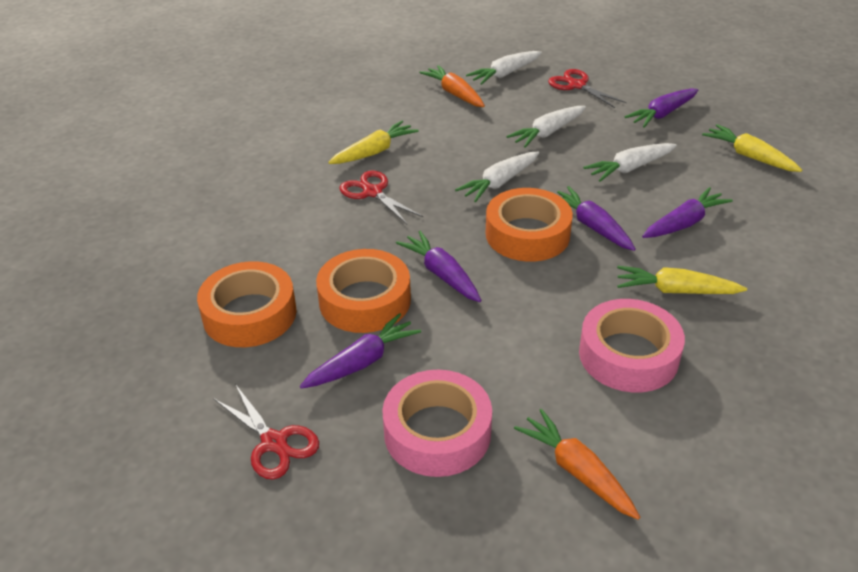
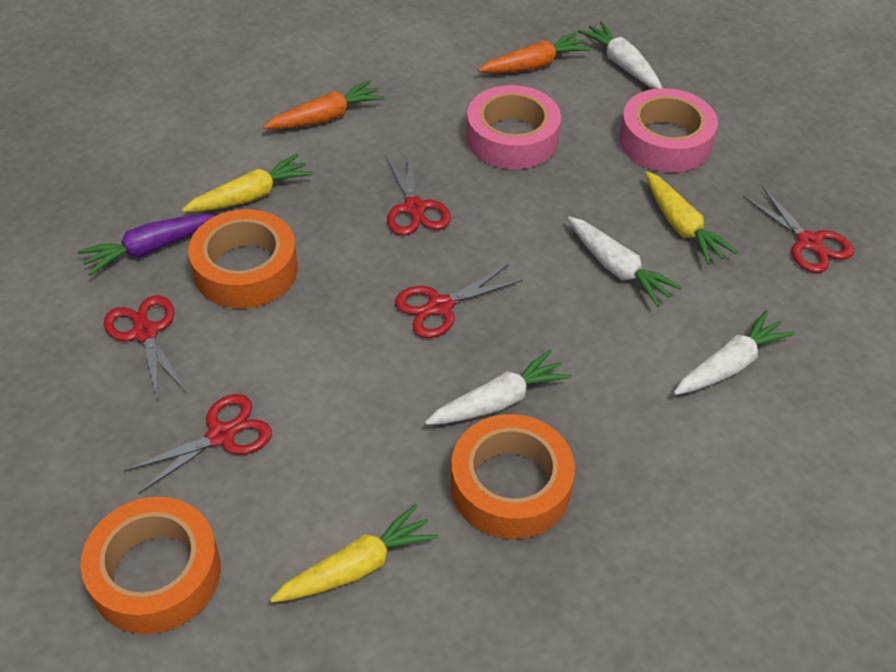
purple carrot: 5 -> 1
red scissors: 3 -> 5

